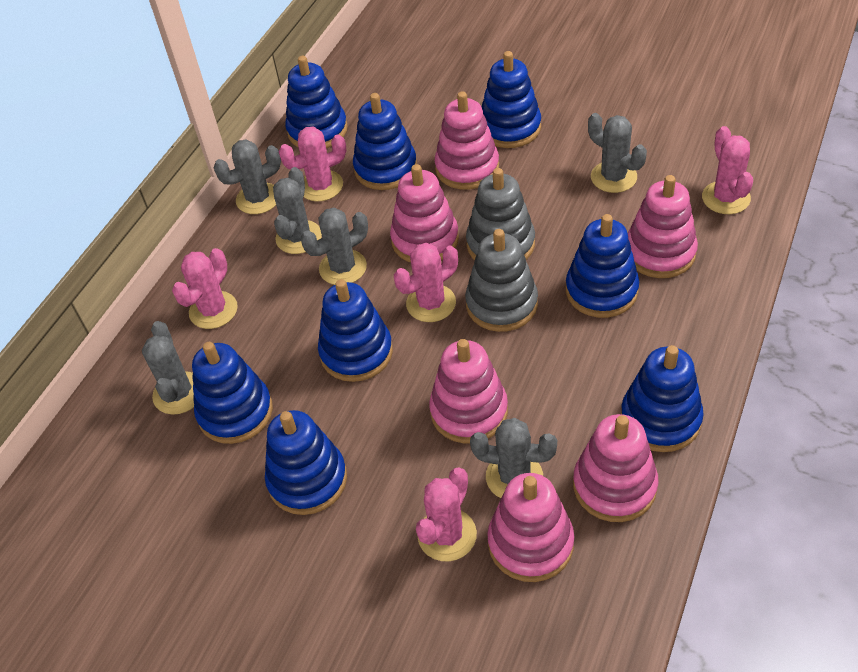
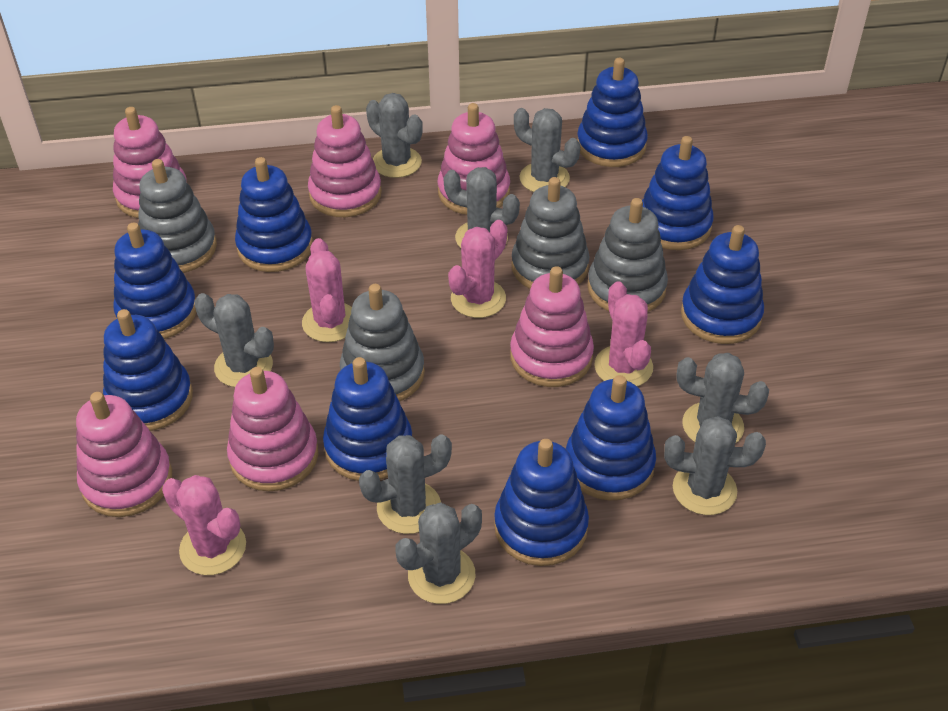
blue stacking toy: 8 -> 9
grey cactus: 6 -> 8
grey stacking toy: 2 -> 4
pink cactus: 5 -> 4

